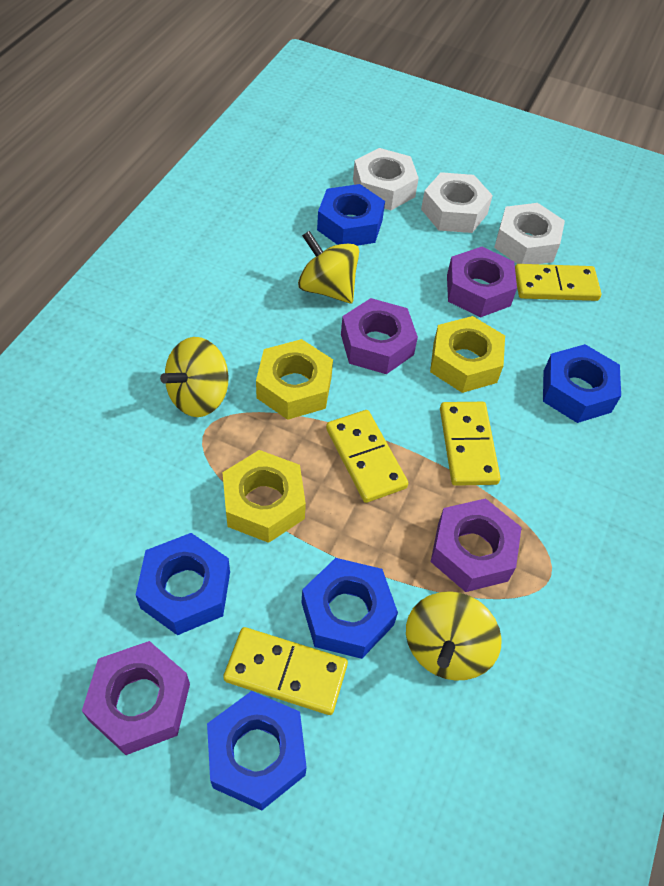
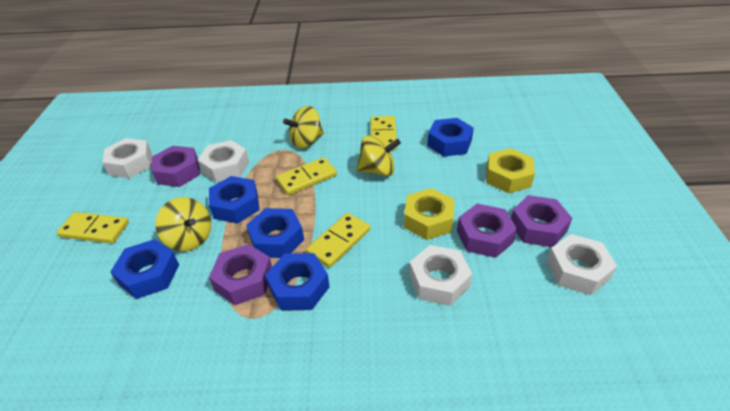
white nut: 3 -> 4
yellow nut: 3 -> 2

